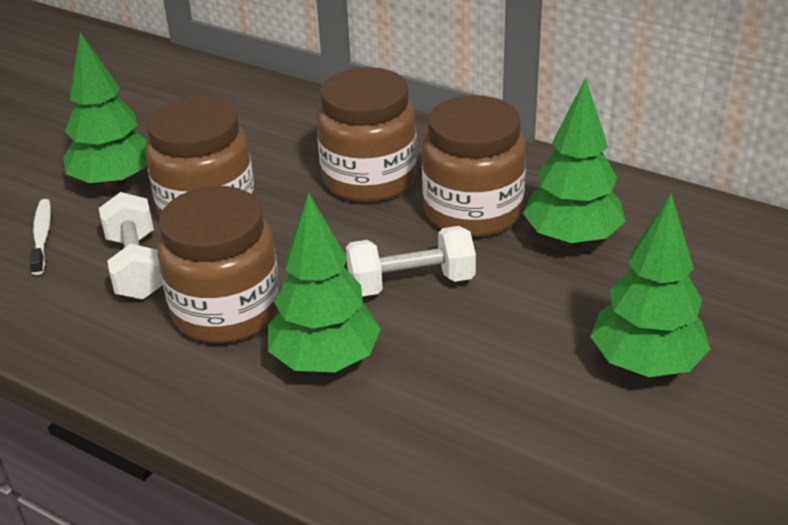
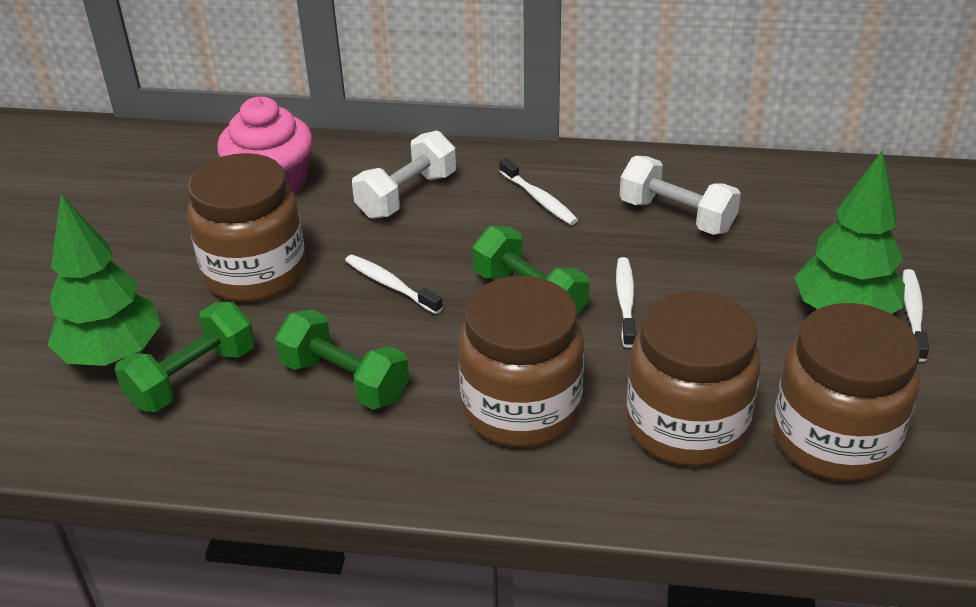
green dumbbell: 0 -> 3
green tree: 4 -> 2
pink cupcake: 0 -> 1
white toothbrush: 1 -> 4

